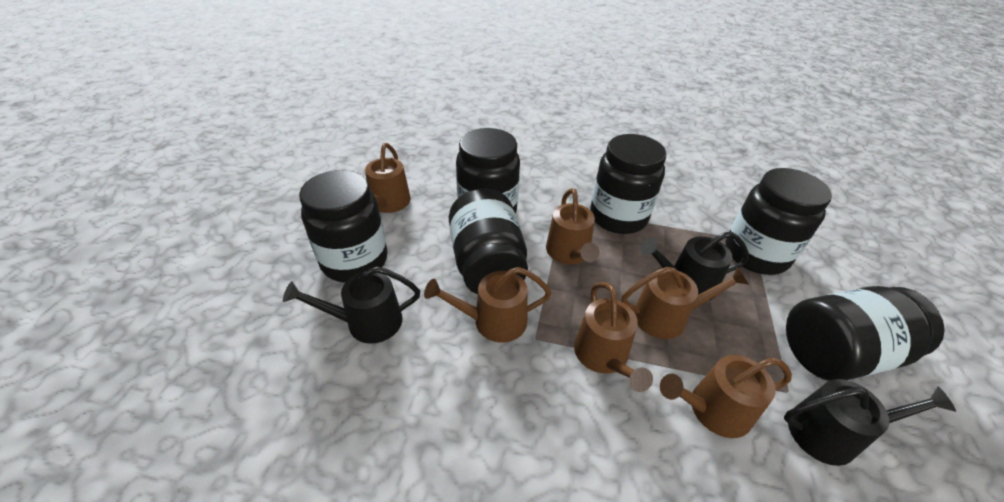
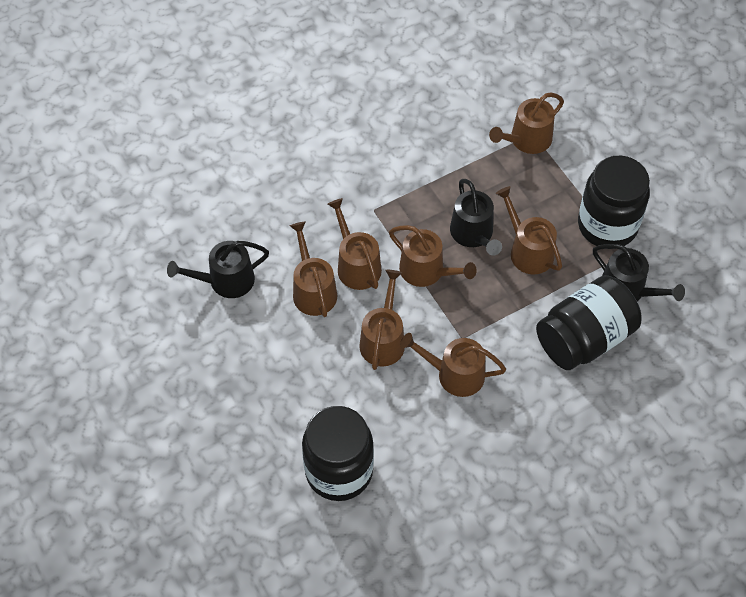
black jar: 6 -> 3
brown watering can: 6 -> 7

